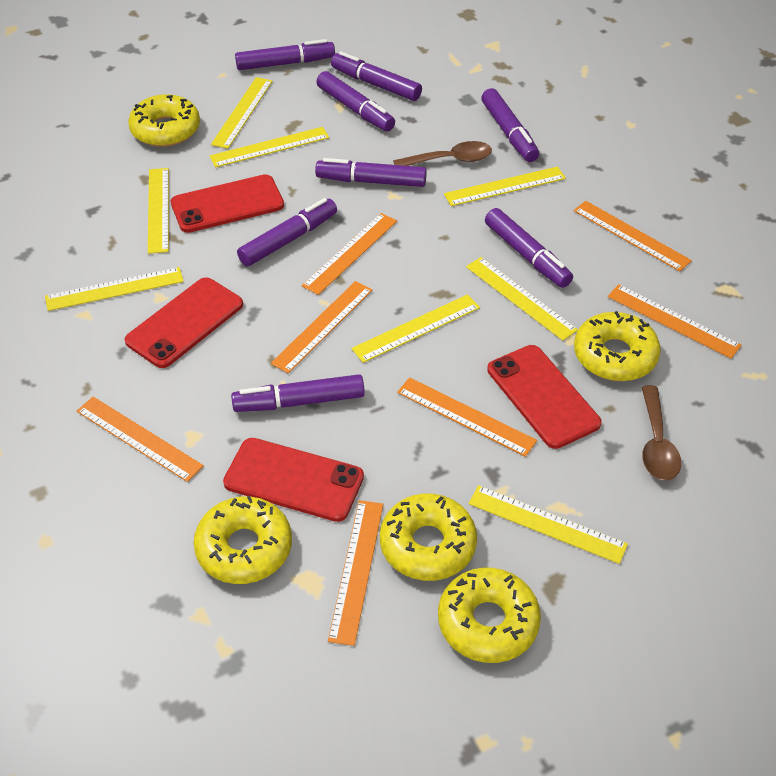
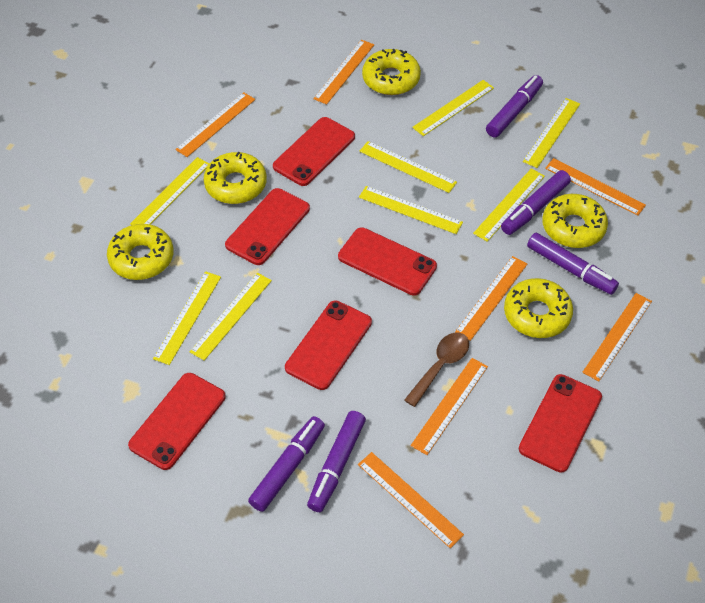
brown spoon: 2 -> 1
purple marker: 8 -> 5
red phone: 4 -> 6

